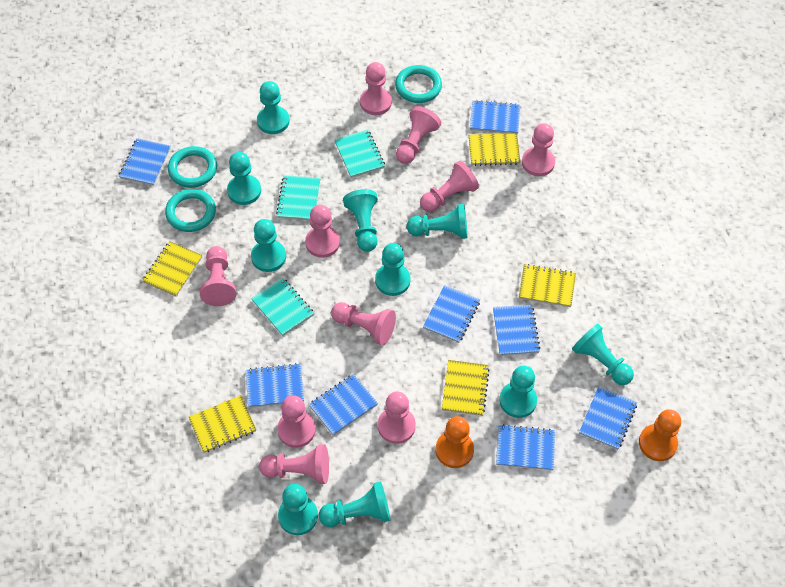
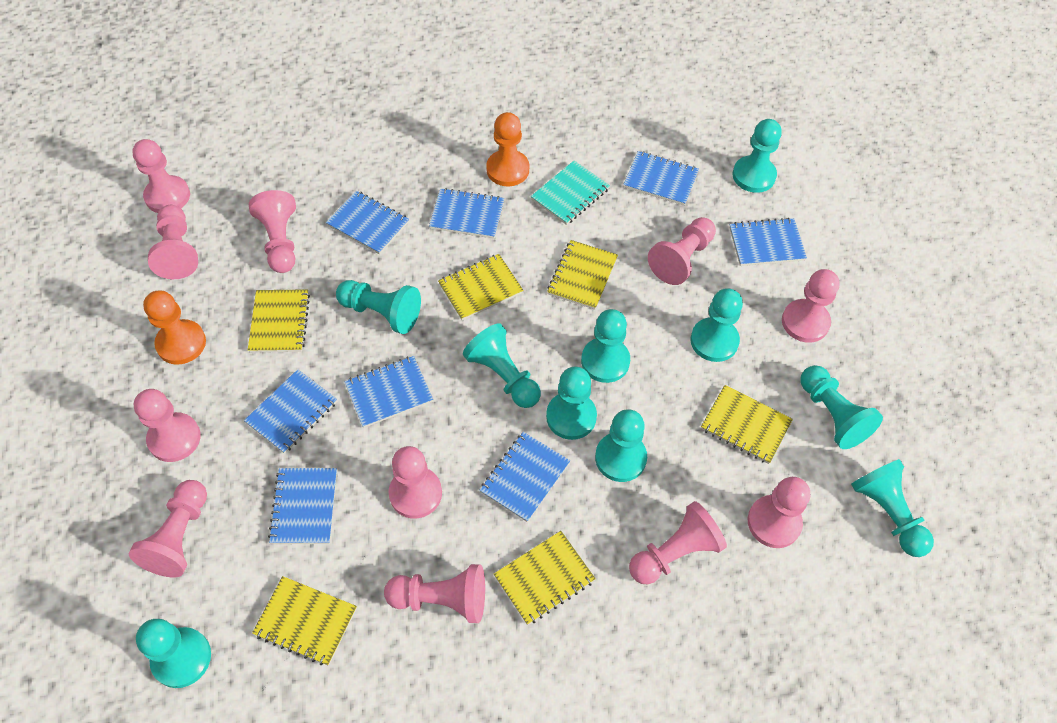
pink pawn: 10 -> 11
turquoise notebook: 3 -> 1
turquoise ring: 3 -> 0
yellow notebook: 5 -> 6

